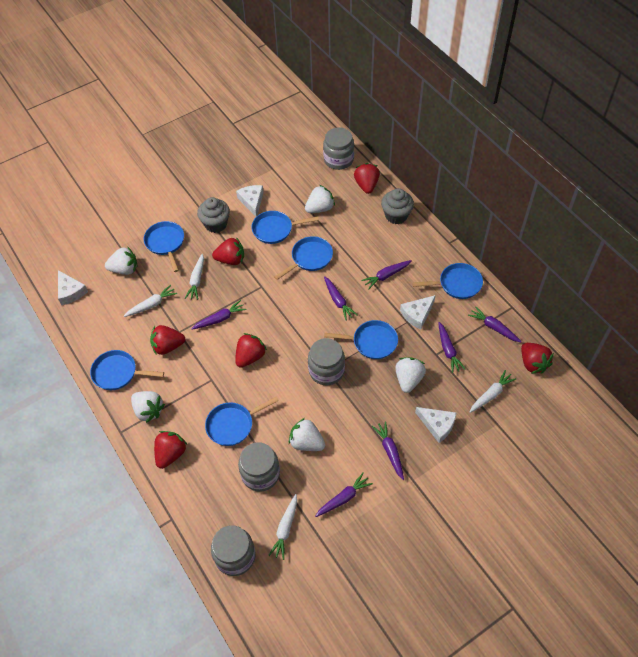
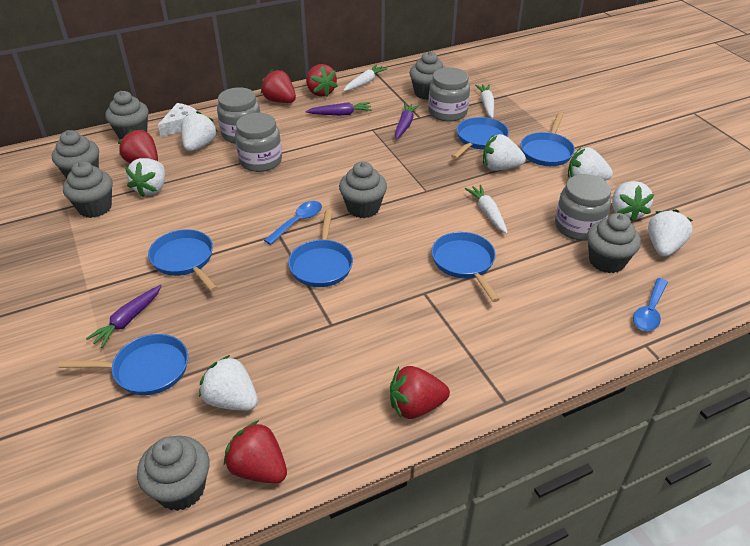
blue pan: 7 -> 6
blue spoon: 0 -> 2
grey cupcake: 2 -> 7
purple carrot: 7 -> 3
red strawberry: 6 -> 5
white carrot: 4 -> 3
white cheese: 4 -> 1
white strawberry: 5 -> 7

